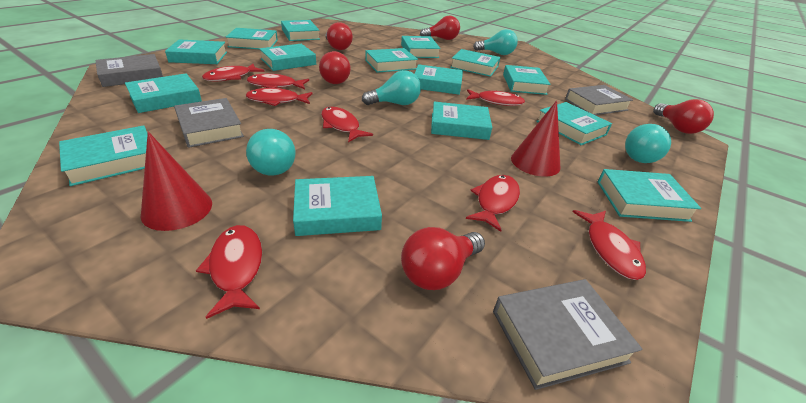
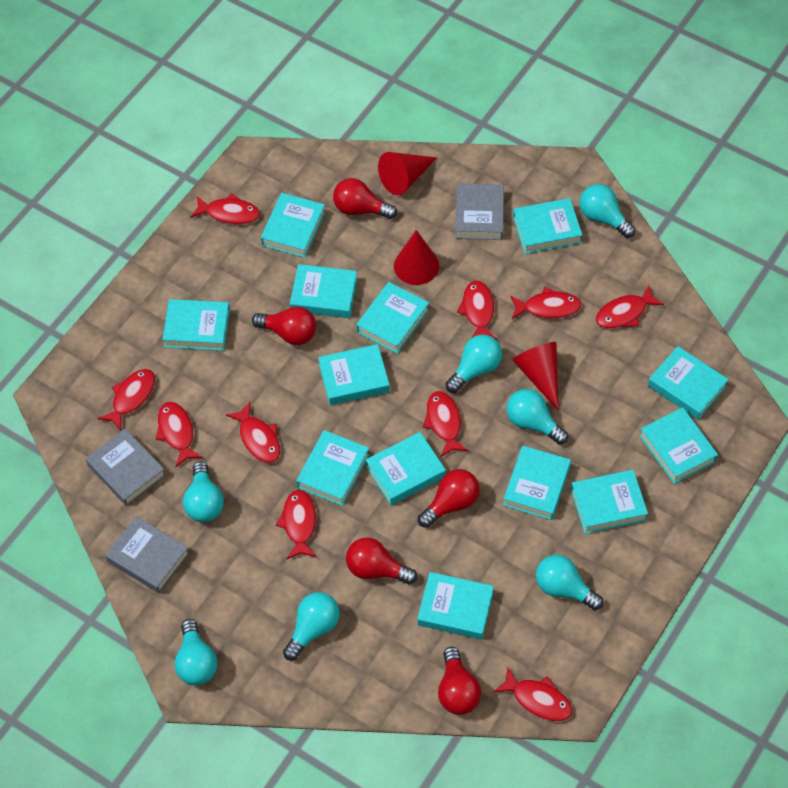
grey book: 4 -> 3
red cone: 2 -> 3
red fish: 8 -> 10
turquoise book: 15 -> 13
turquoise light bulb: 4 -> 7

